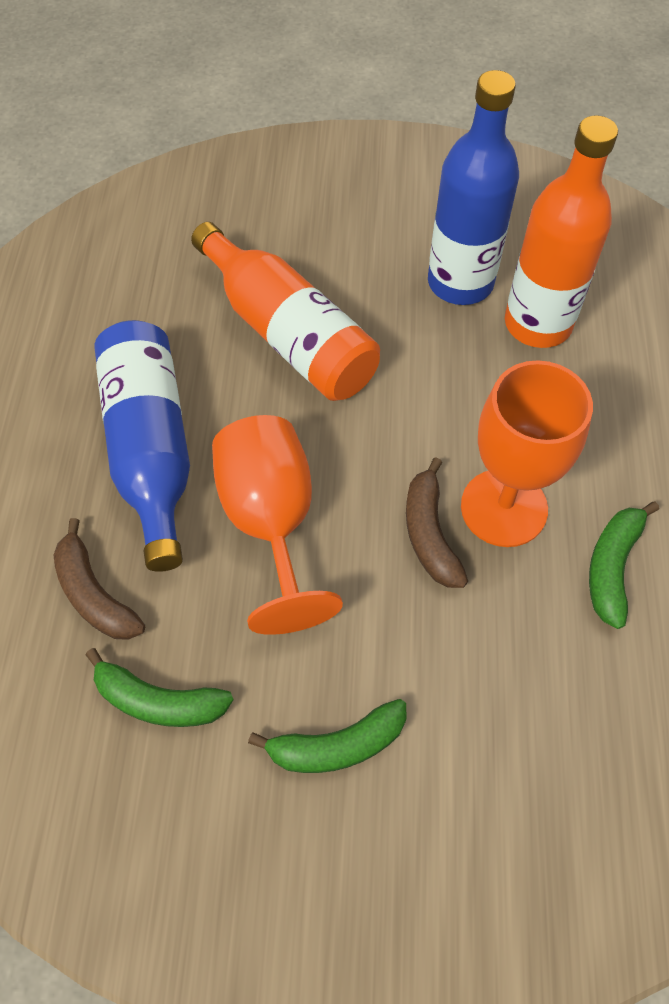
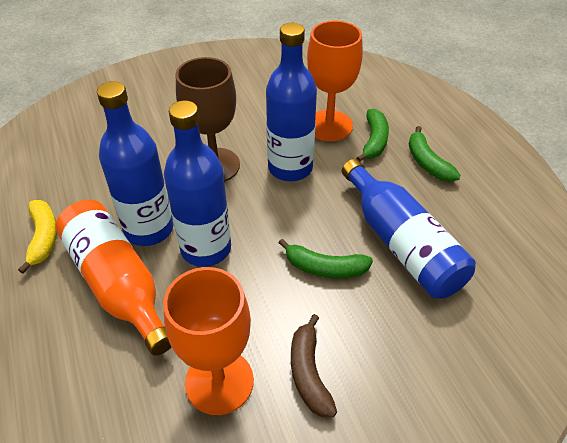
blue bottle: 2 -> 4
brown banana: 2 -> 1
brown goblet: 0 -> 1
orange bottle: 2 -> 1
yellow banana: 0 -> 1

